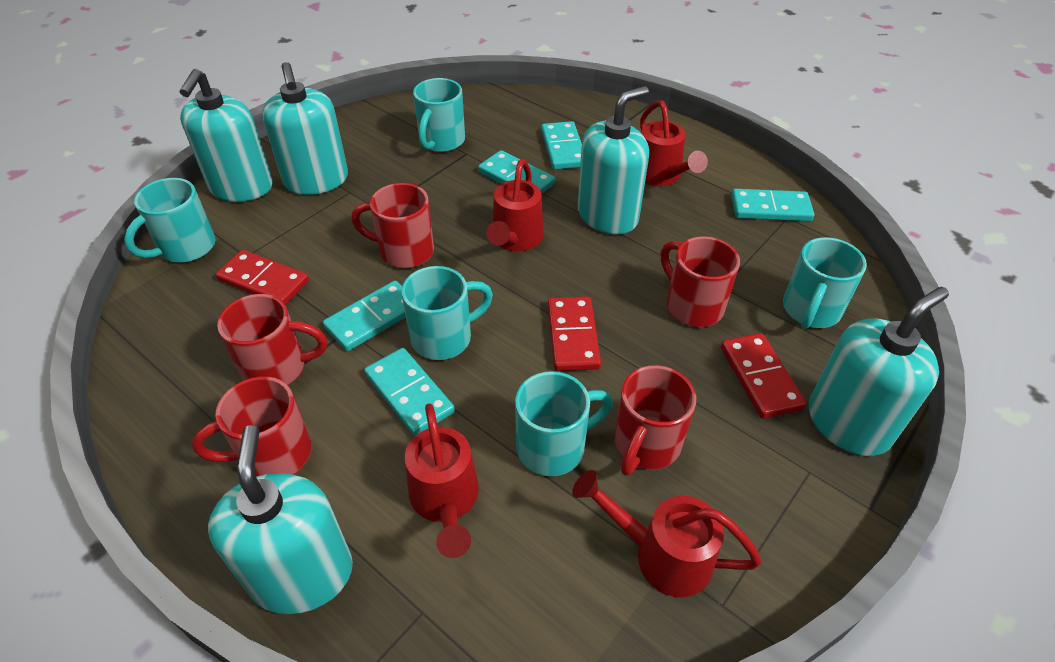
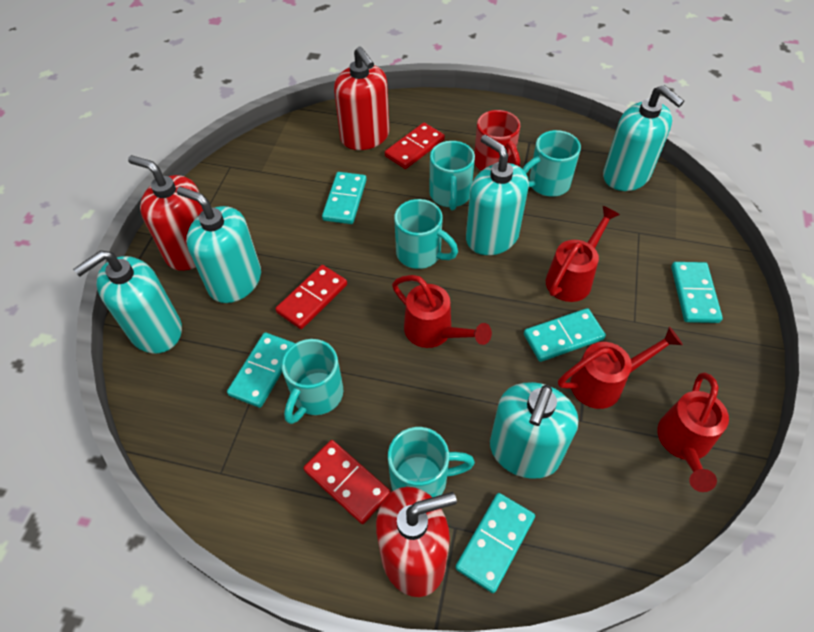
red mug: 5 -> 1
red soap dispenser: 0 -> 3

